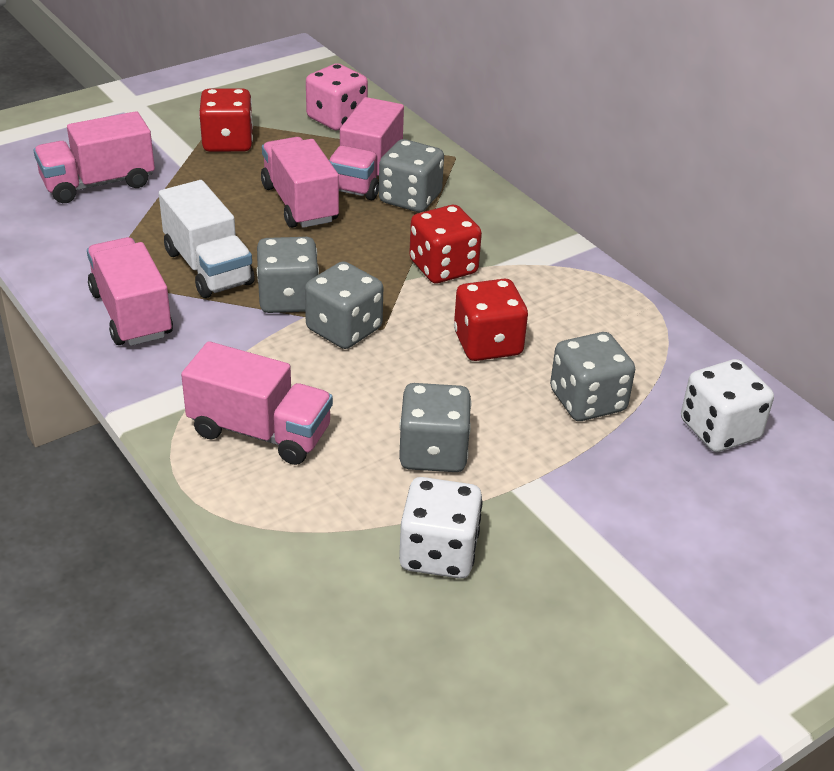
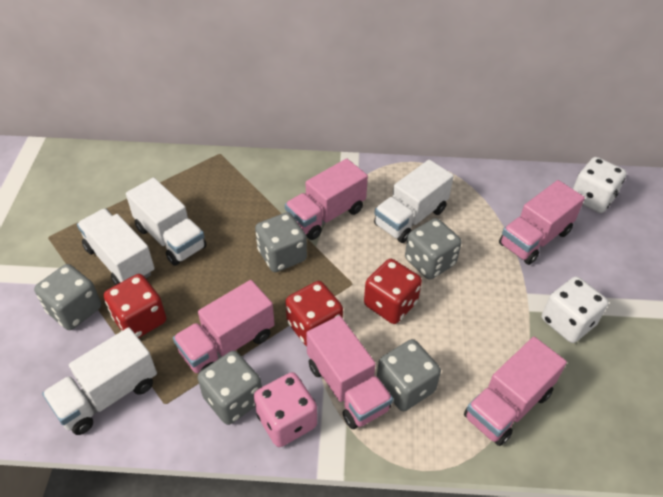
white truck: 1 -> 4

